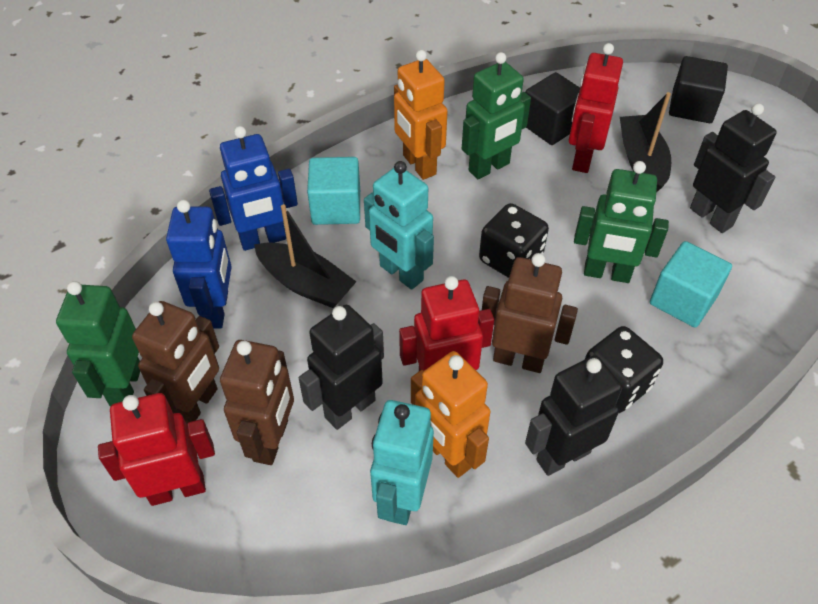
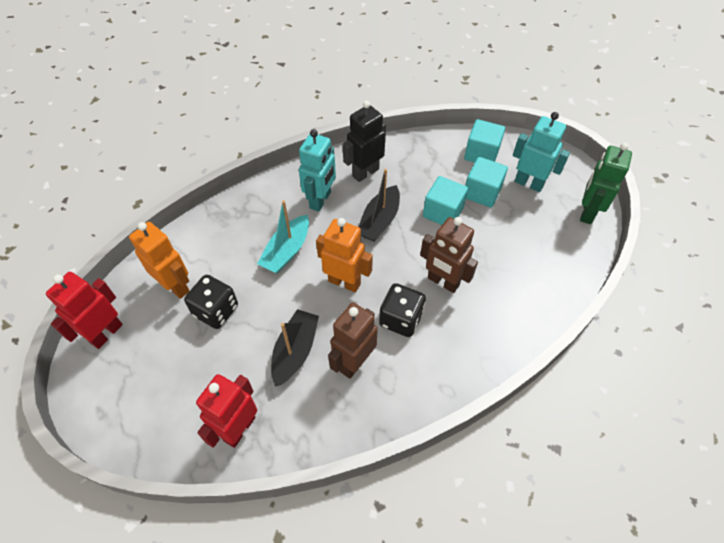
black cube: 2 -> 0
black robot: 3 -> 1
blue robot: 2 -> 0
brown robot: 3 -> 2
green robot: 3 -> 1
red robot: 3 -> 2
turquoise boat: 0 -> 1
turquoise cube: 2 -> 3

